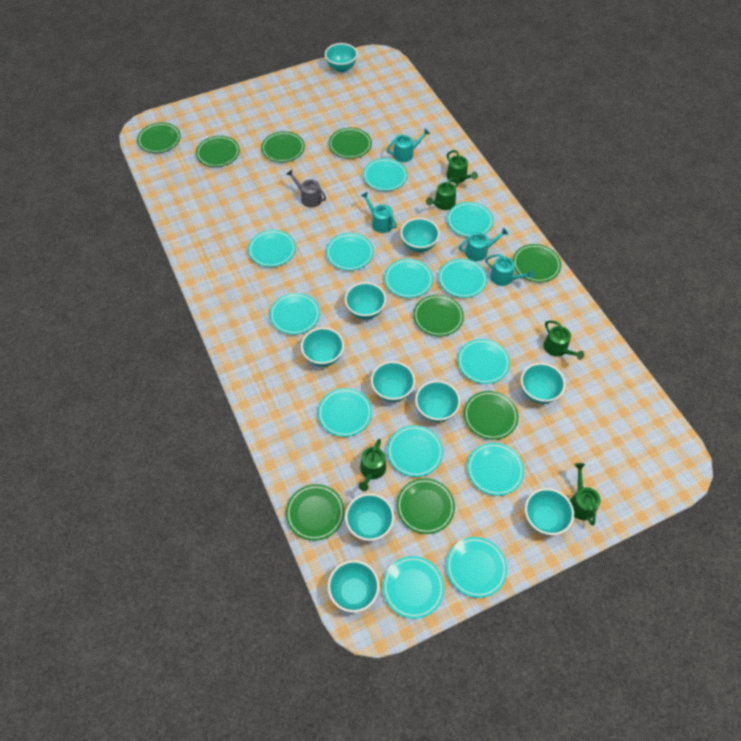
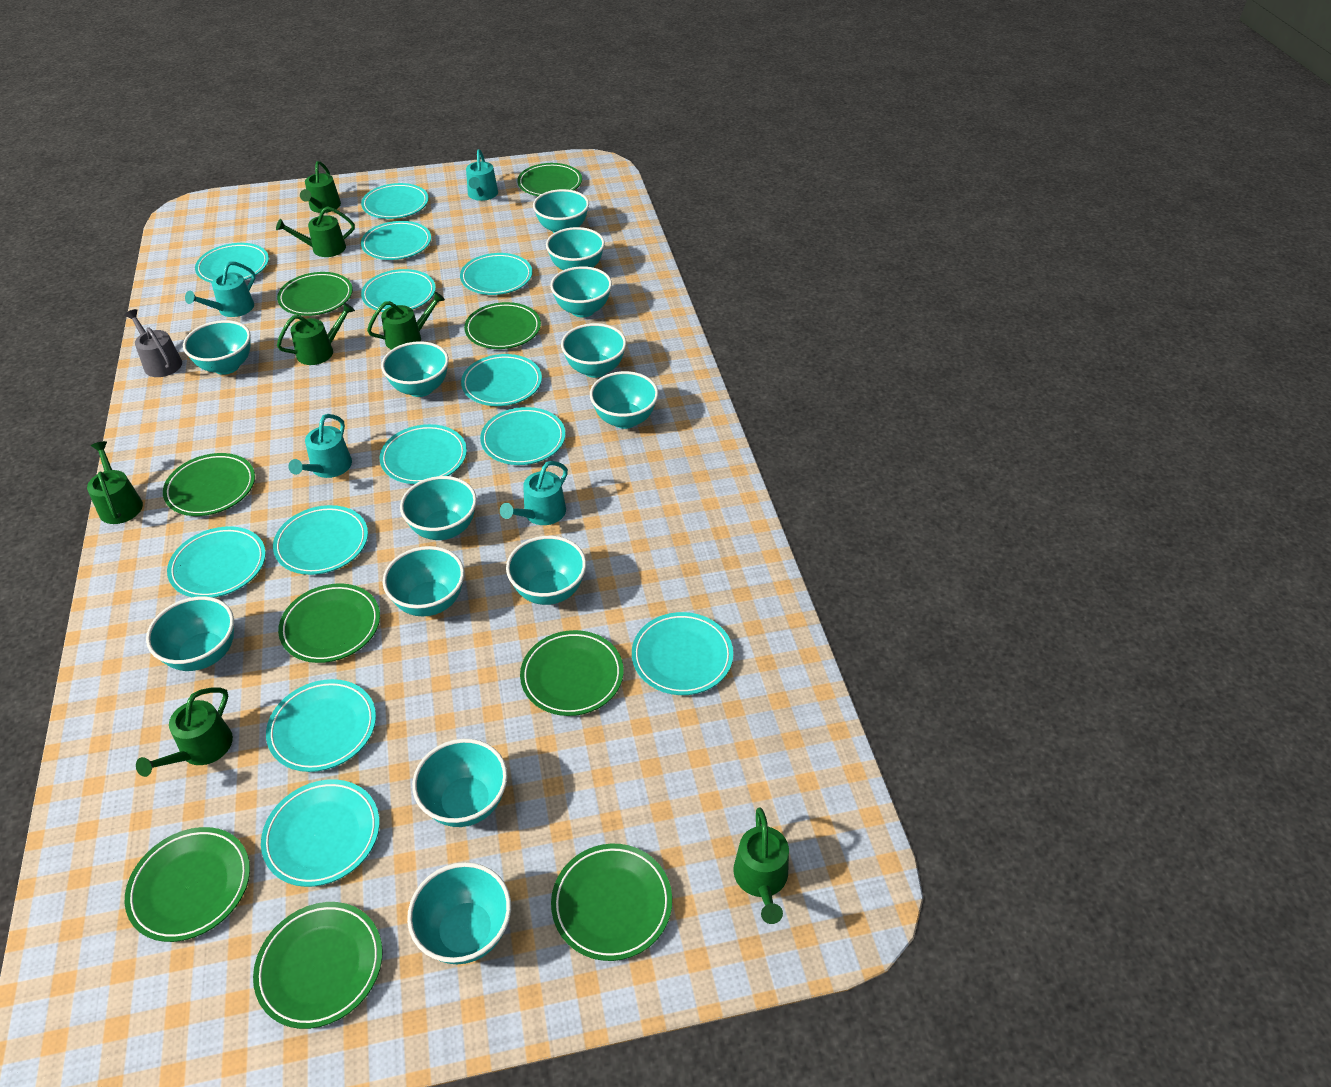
green watering can: 5 -> 7
turquoise bowl: 10 -> 13

